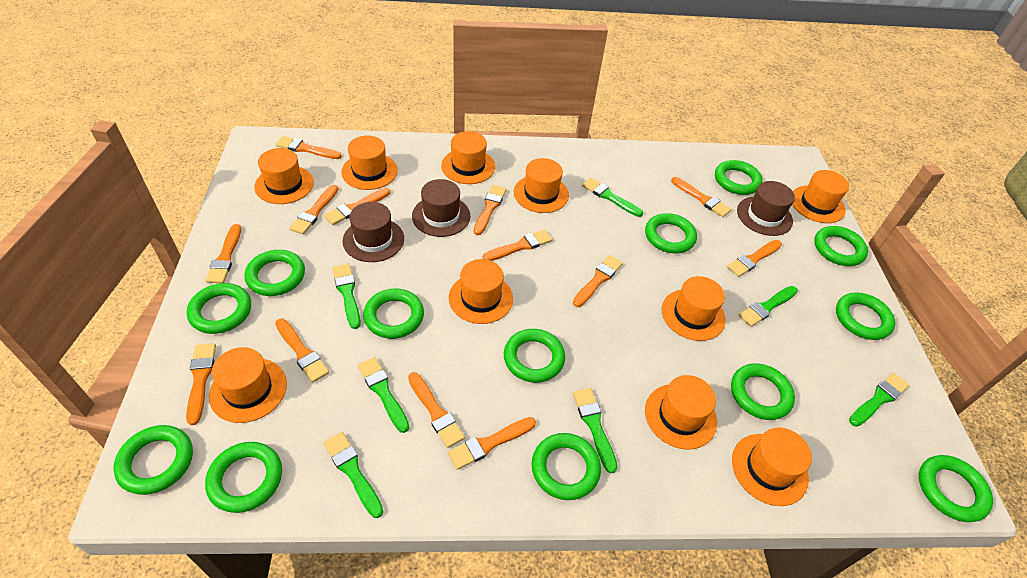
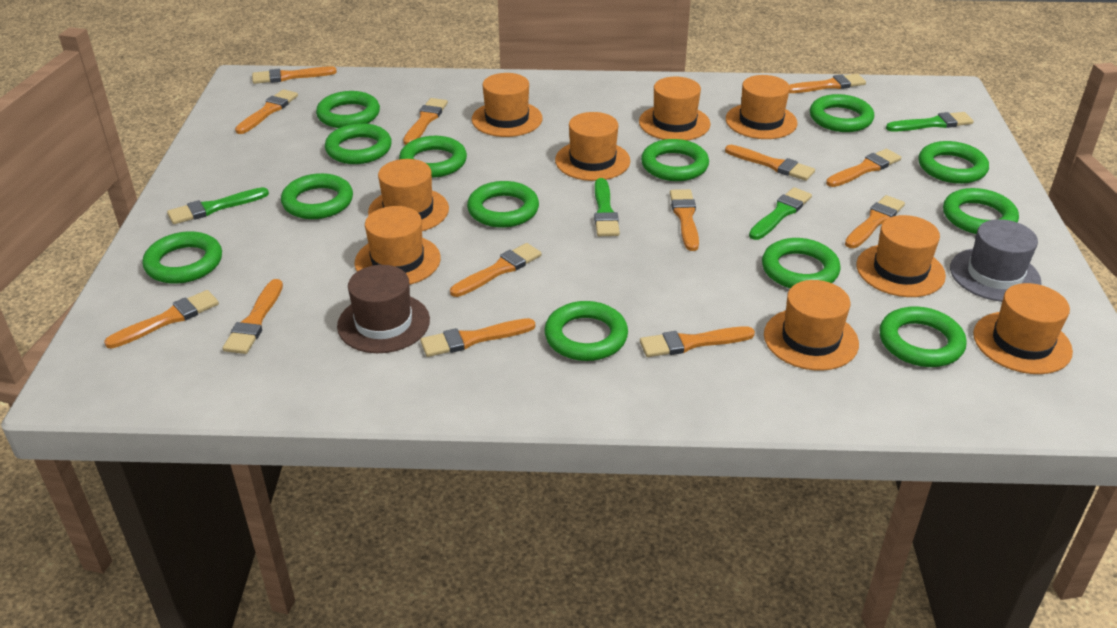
brown hat: 3 -> 1
green brush: 7 -> 4
grey hat: 0 -> 1
orange hat: 10 -> 9

